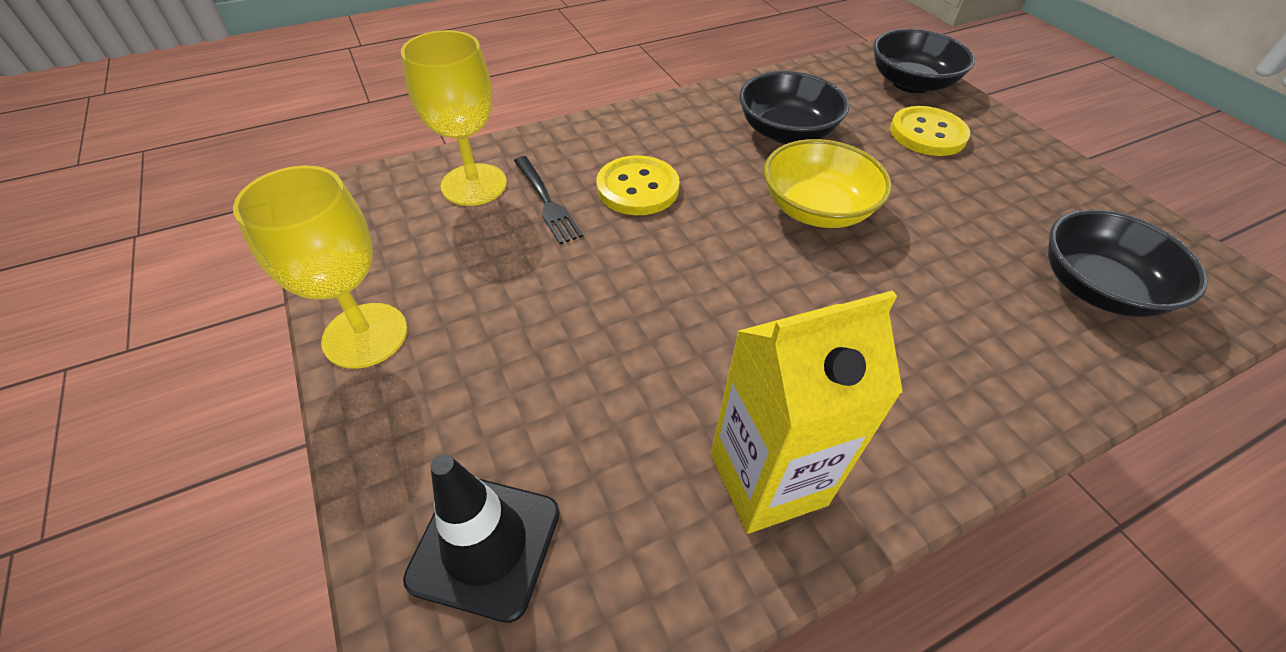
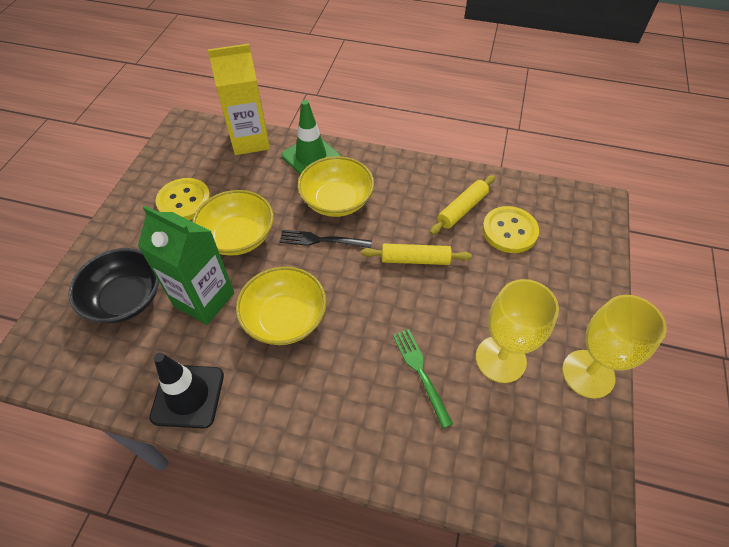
black bowl: 3 -> 1
green carton: 0 -> 1
green fork: 0 -> 1
green traffic cone: 0 -> 1
yellow bowl: 1 -> 3
yellow rolling pin: 0 -> 2

